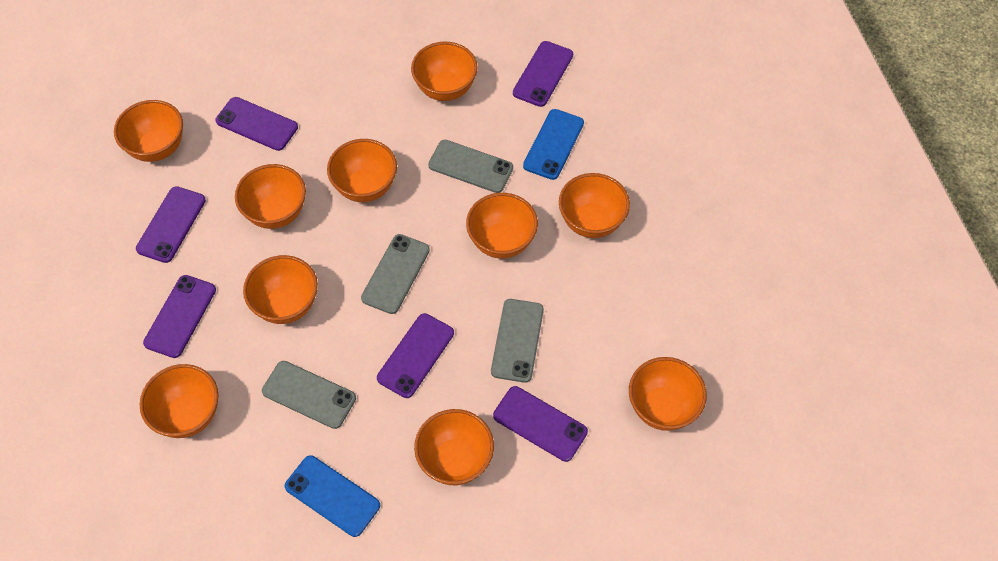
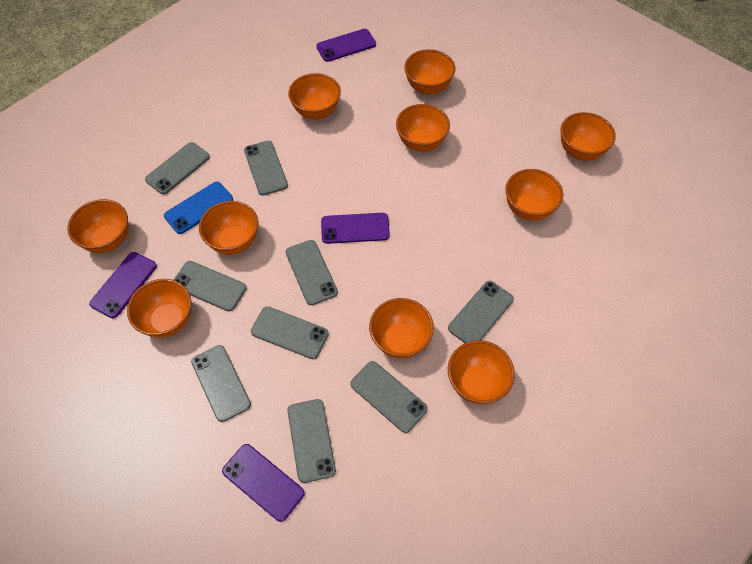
blue phone: 2 -> 1
grey phone: 4 -> 9
purple phone: 6 -> 4

